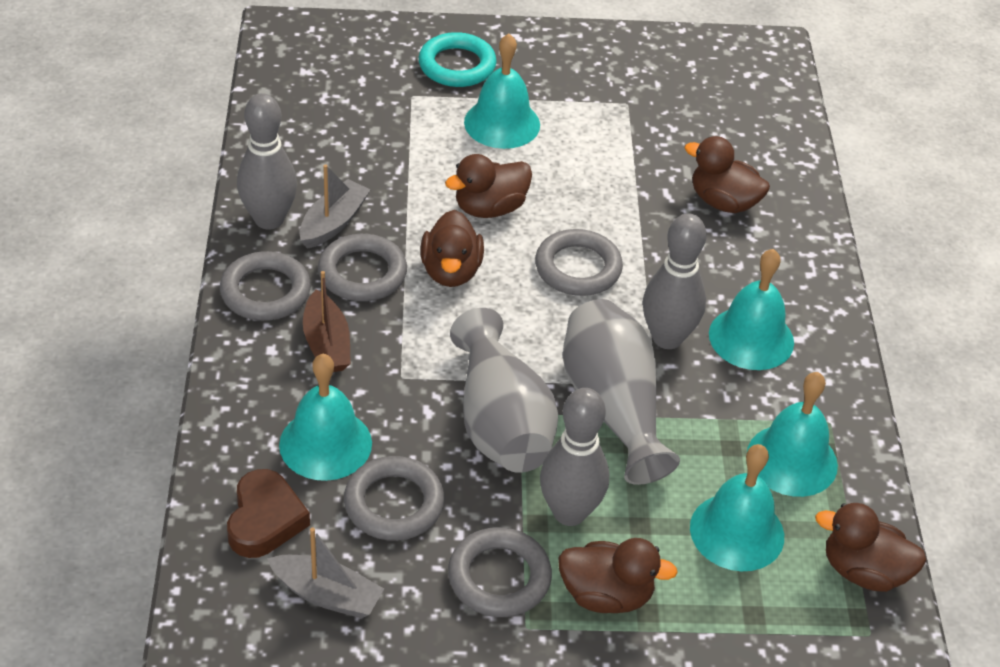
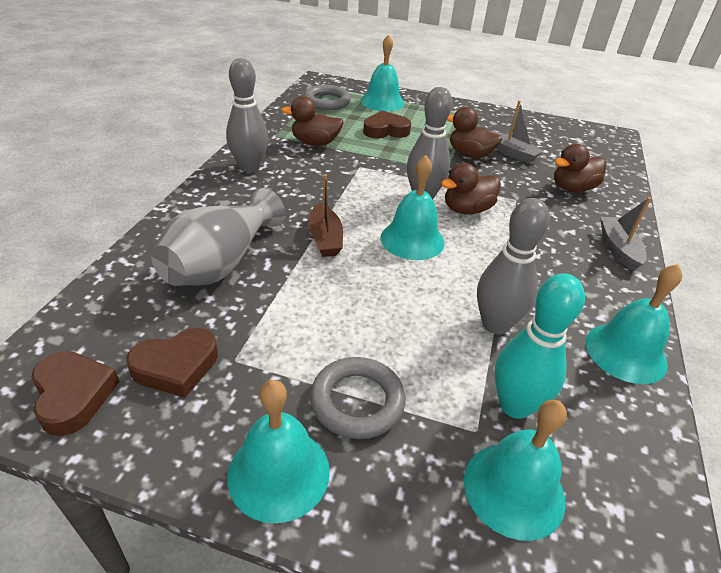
brown duck: 5 -> 4
brown heart: 1 -> 3
grey ring: 5 -> 2
grey vase: 2 -> 1
turquoise bowling pin: 0 -> 1
turquoise ring: 1 -> 0

